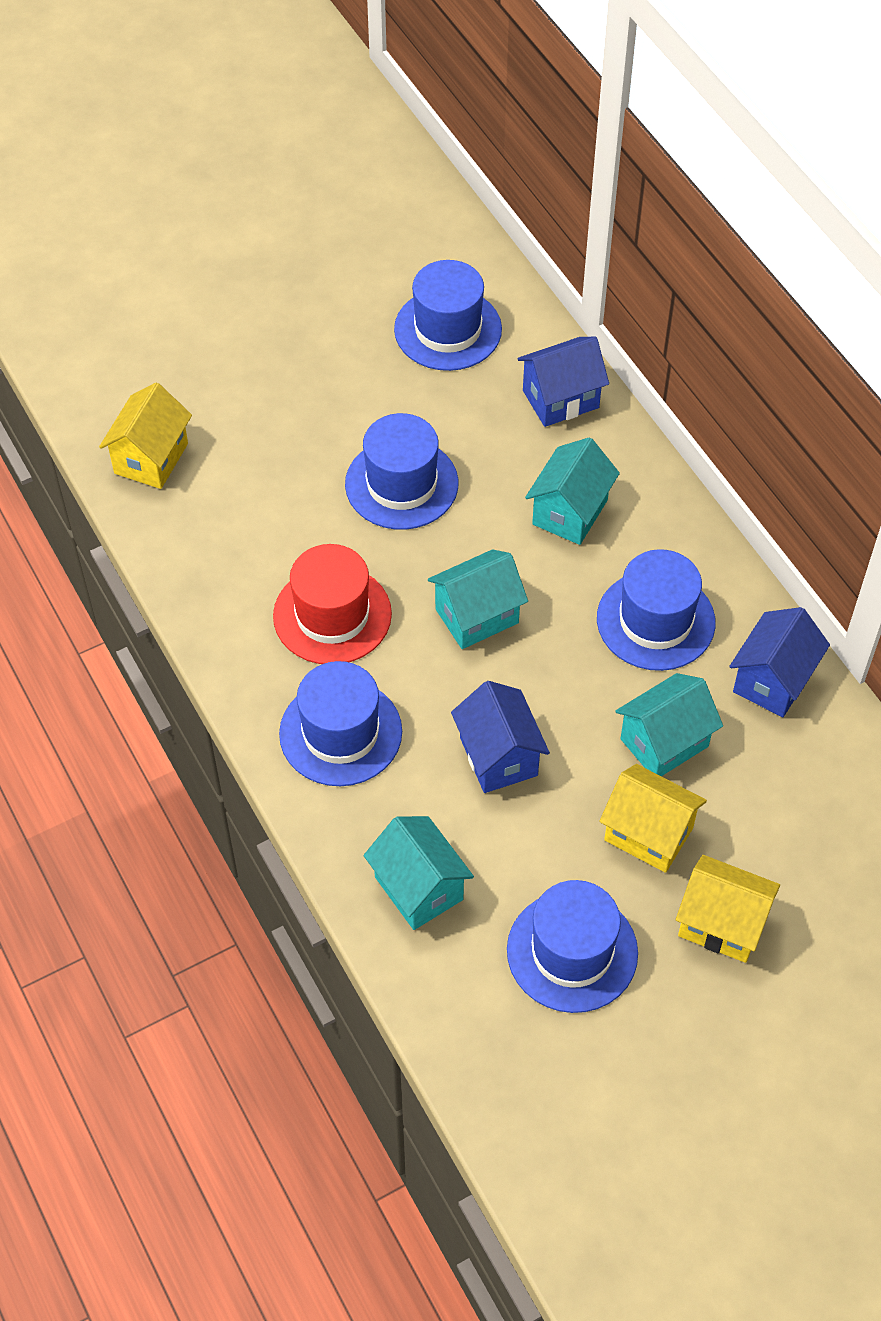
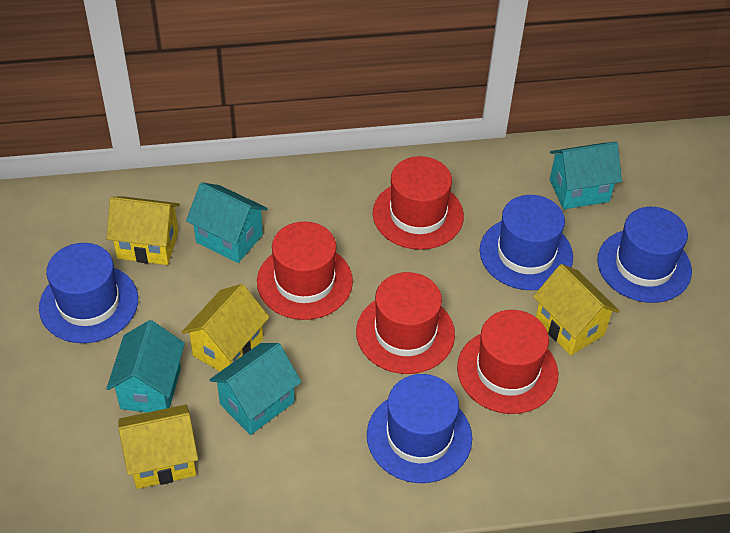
blue hat: 5 -> 4
blue house: 3 -> 0
red hat: 1 -> 4
yellow house: 3 -> 4

